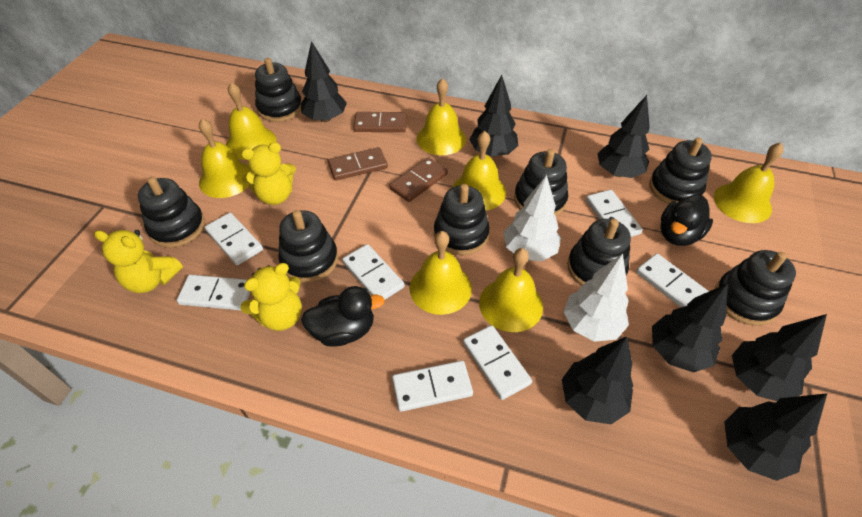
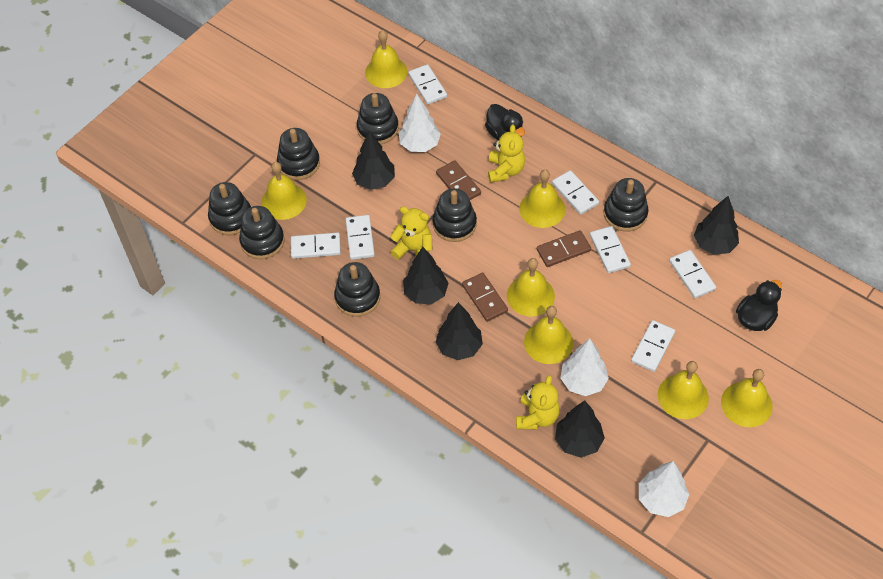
black stacking toy: 8 -> 7
black tree: 7 -> 5
white tree: 2 -> 3

